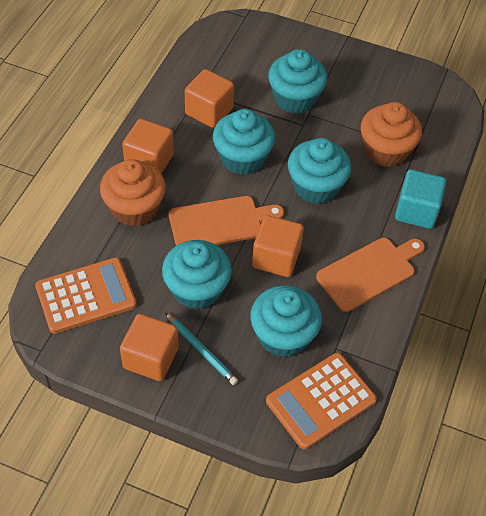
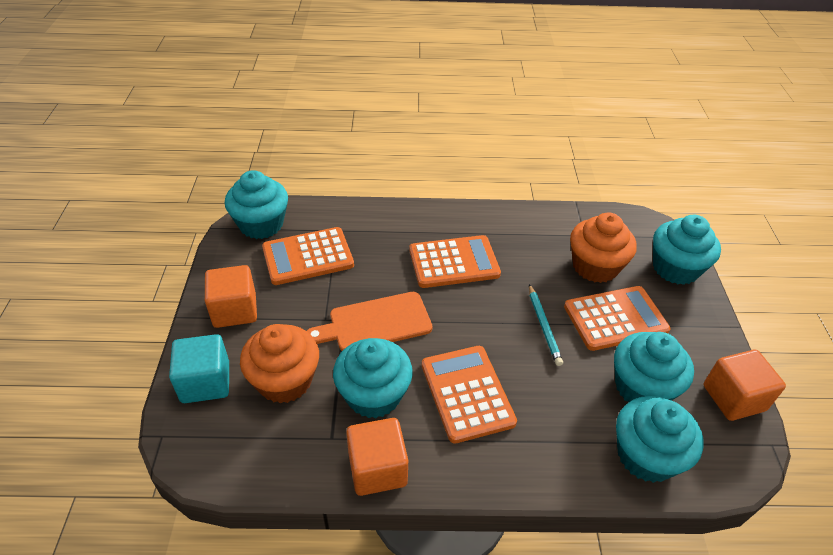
orange calculator: 2 -> 4
orange cube: 4 -> 3
orange cutting board: 2 -> 1

